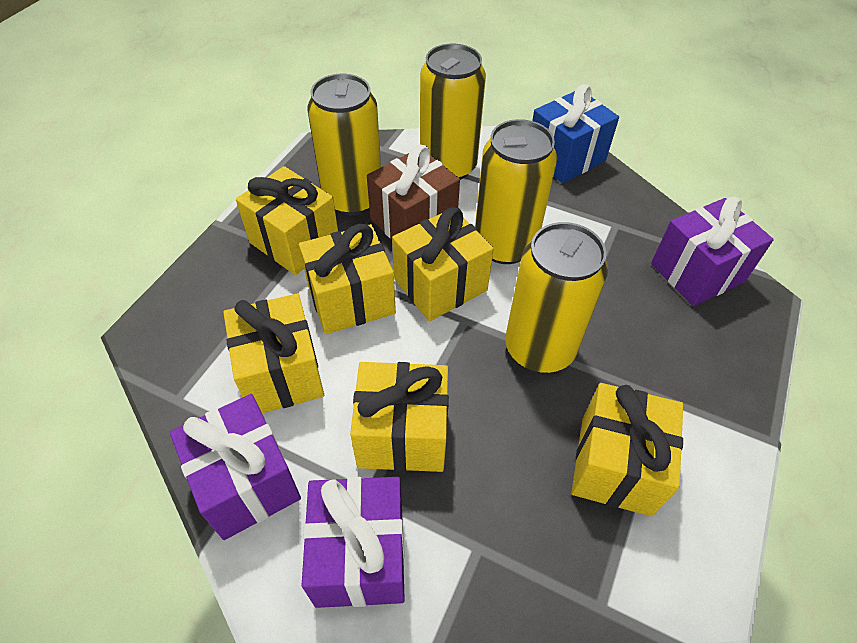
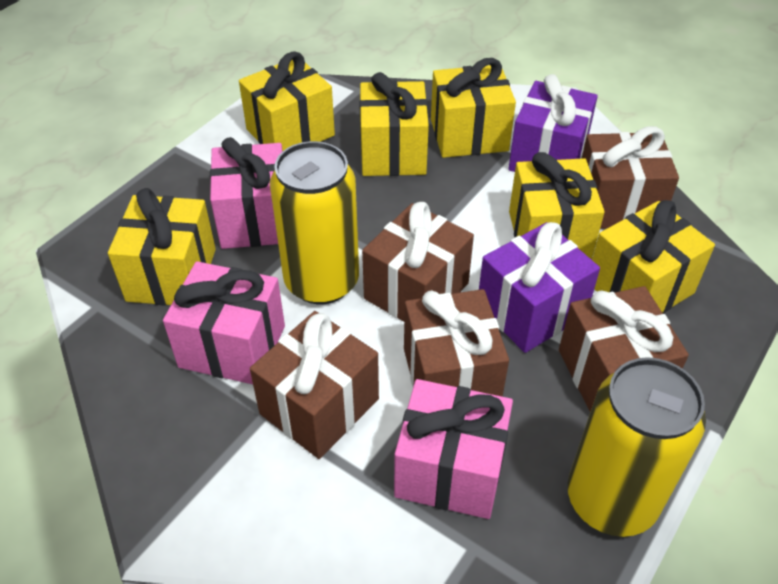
blue gift: 1 -> 0
brown gift: 1 -> 5
pink gift: 0 -> 3
purple gift: 3 -> 2
yellow can: 4 -> 2

